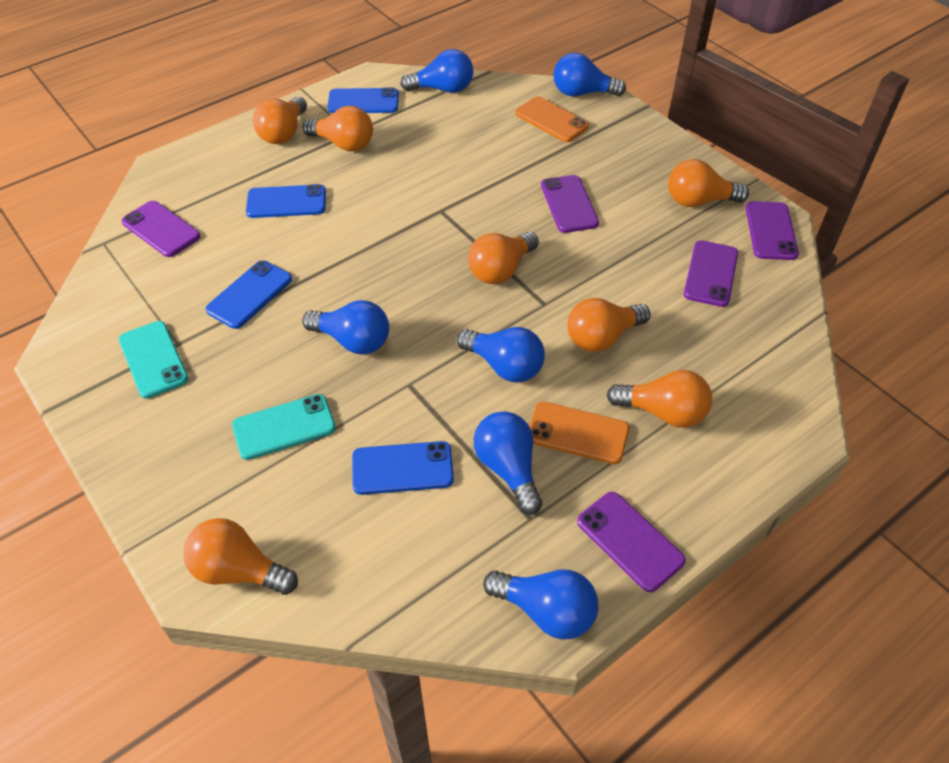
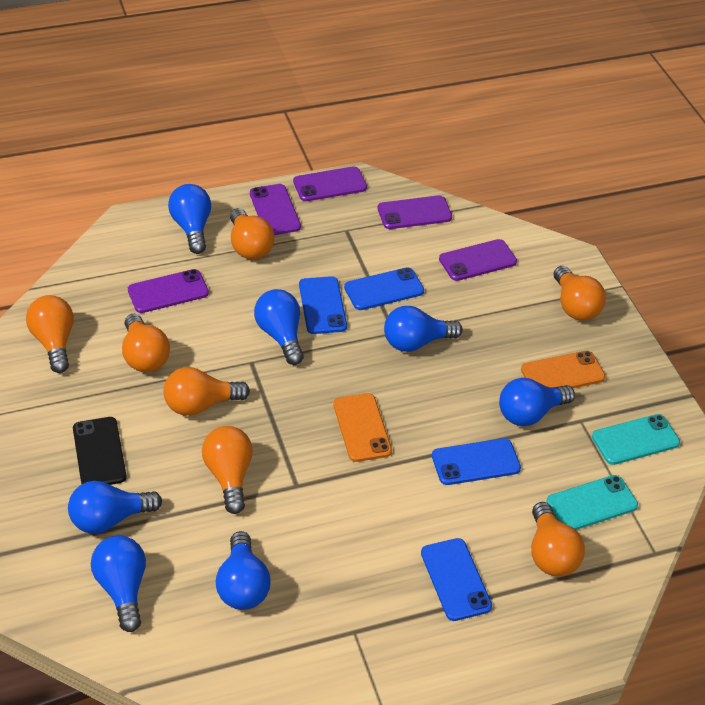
black phone: 0 -> 1
blue light bulb: 6 -> 7

